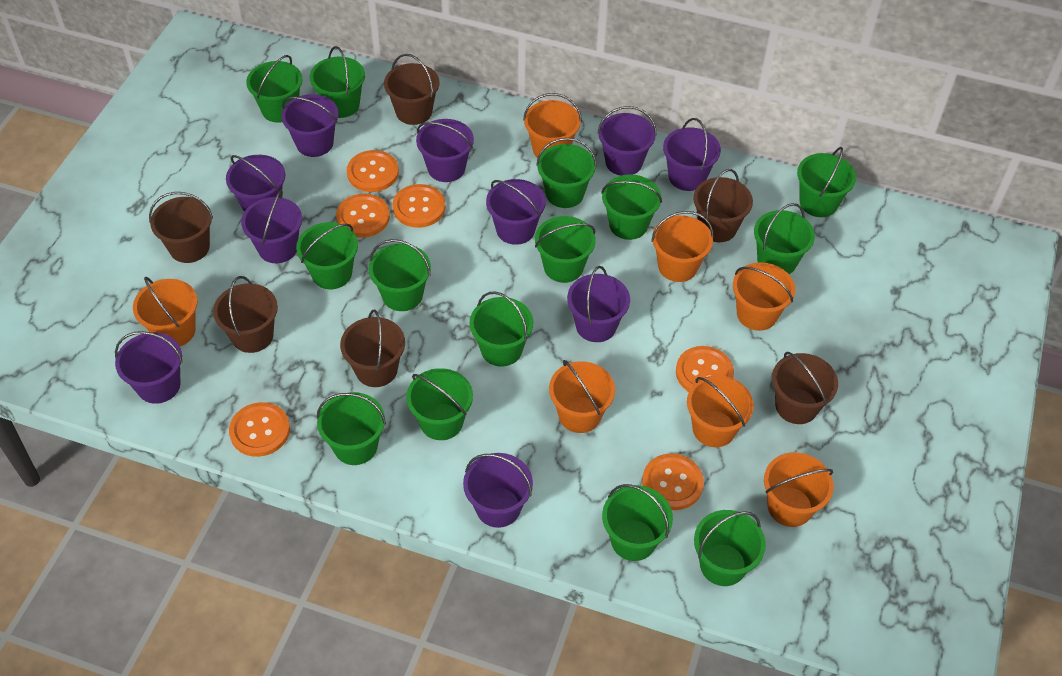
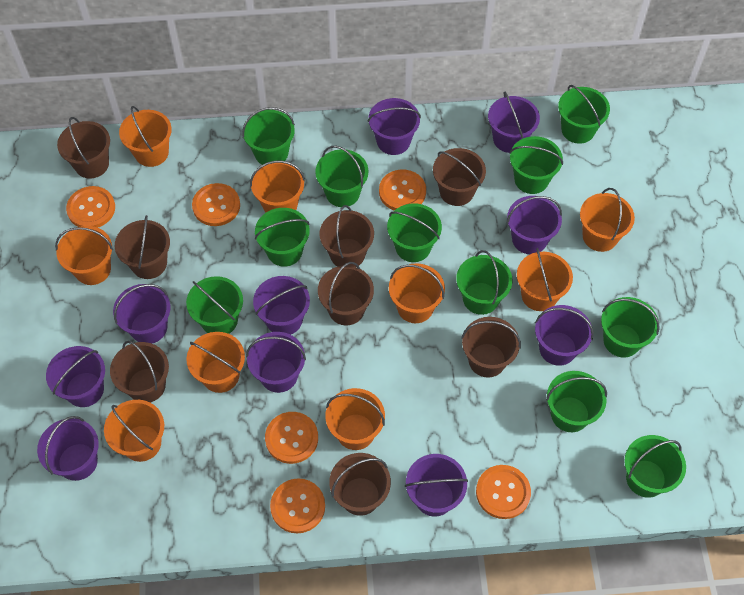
brown bucket: 6 -> 8
green bucket: 14 -> 11
orange bucket: 7 -> 9

